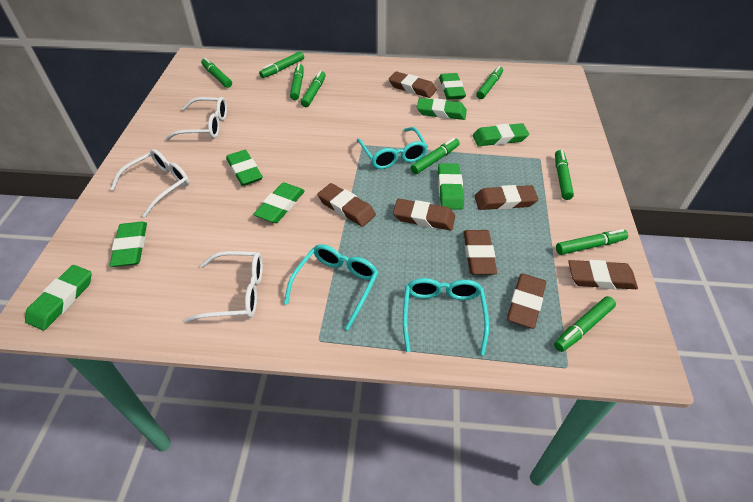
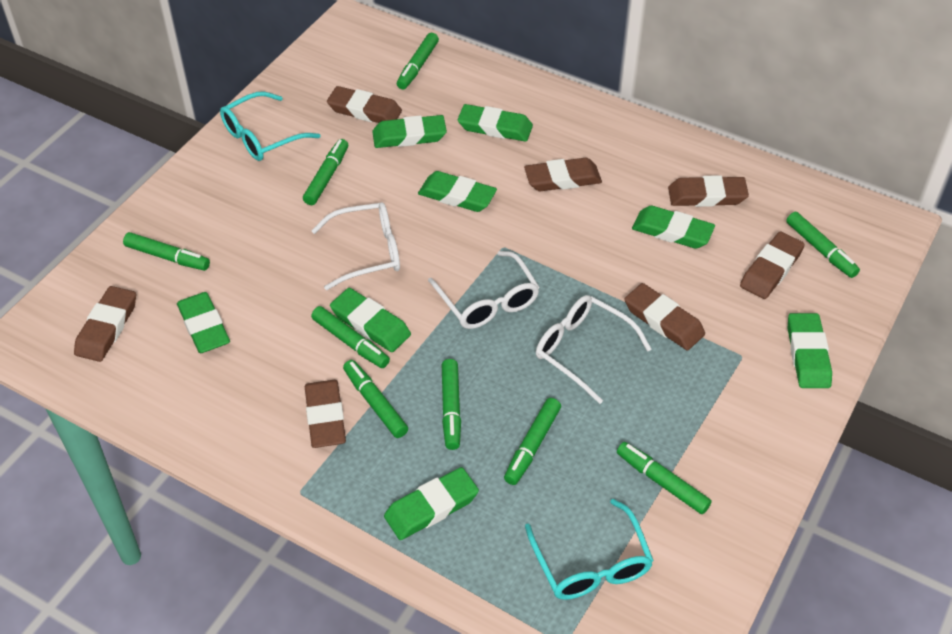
turquoise glasses: 3 -> 2

